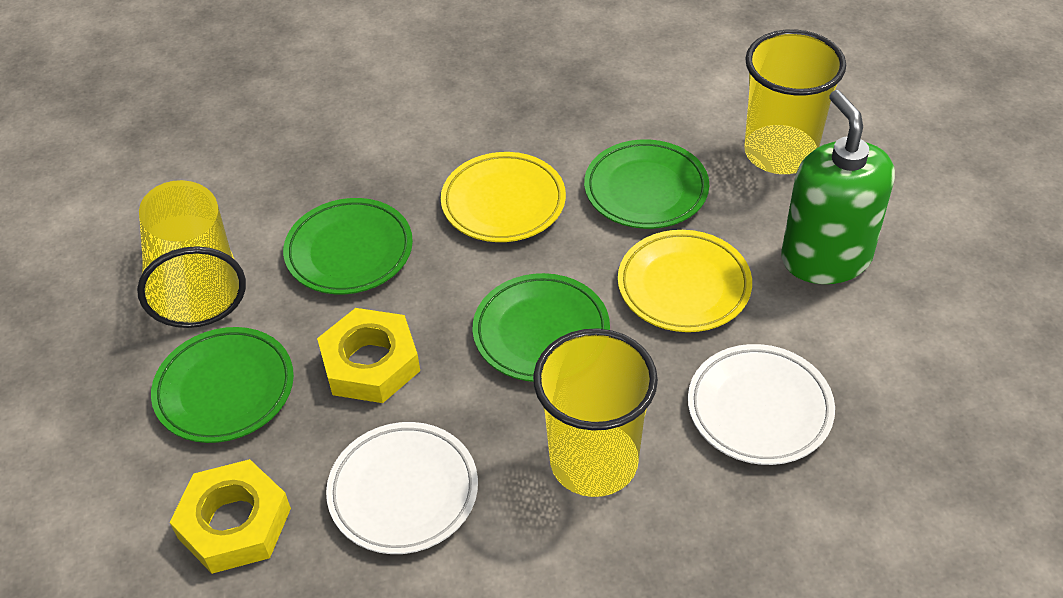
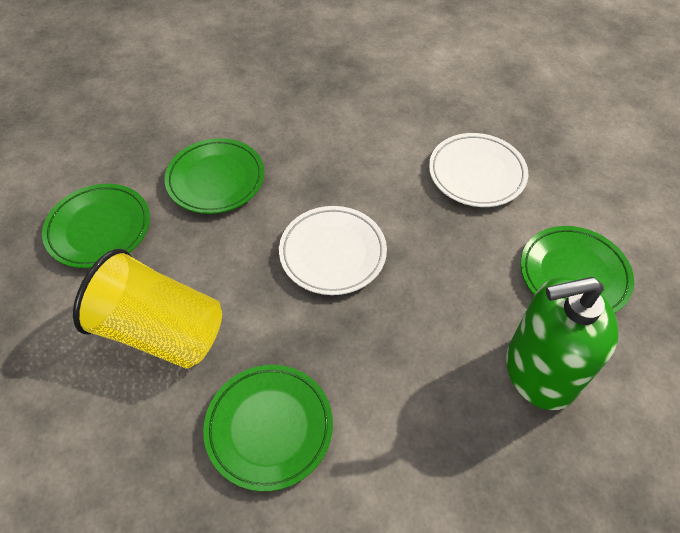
yellow cup: 3 -> 1
yellow nut: 2 -> 0
yellow plate: 2 -> 0

